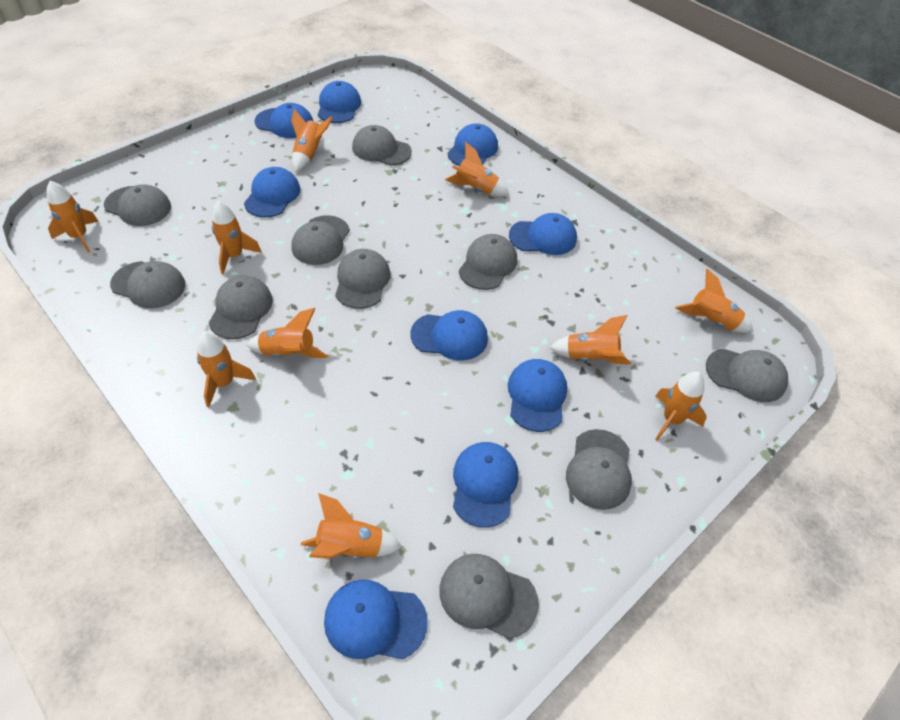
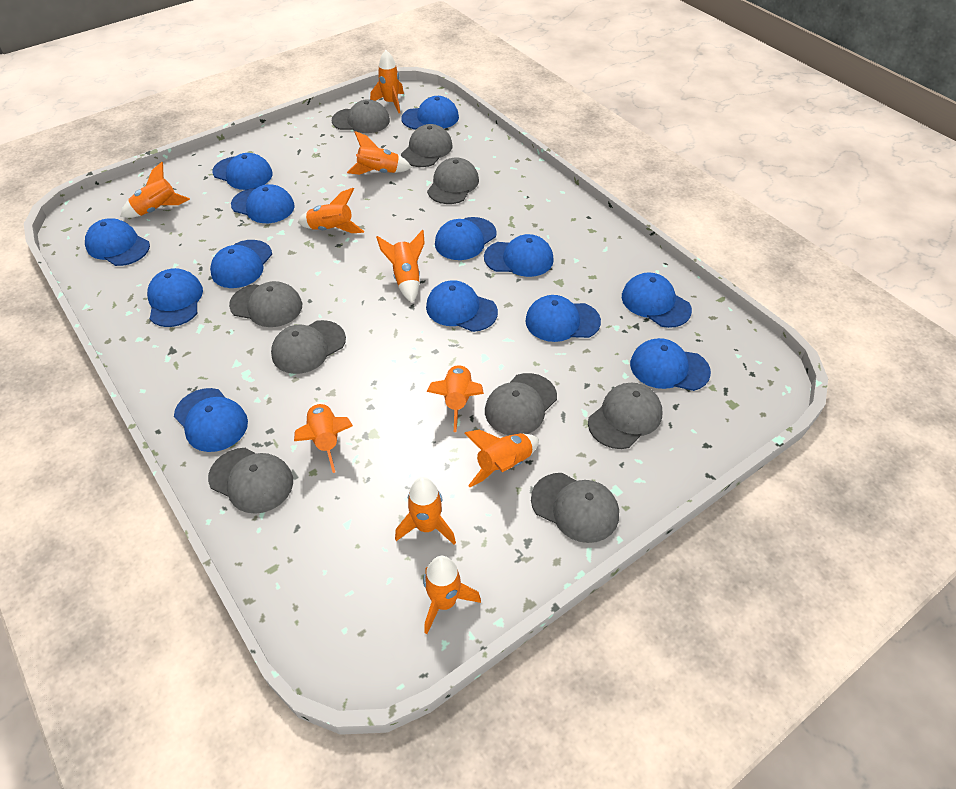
blue cap: 9 -> 13
grey cap: 10 -> 9

